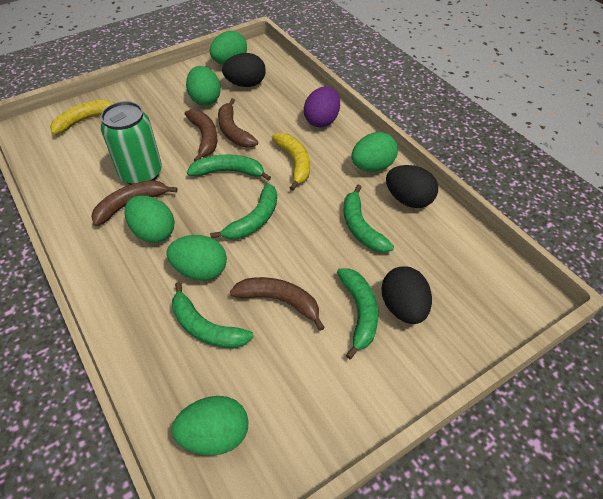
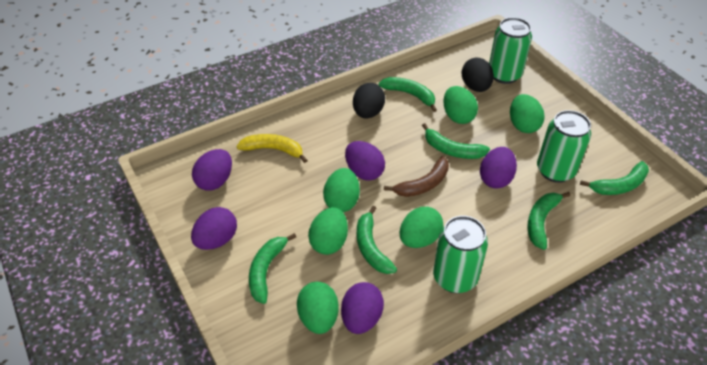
black egg: 3 -> 2
brown banana: 4 -> 1
green banana: 5 -> 6
green can: 1 -> 3
purple egg: 1 -> 5
yellow banana: 2 -> 1

